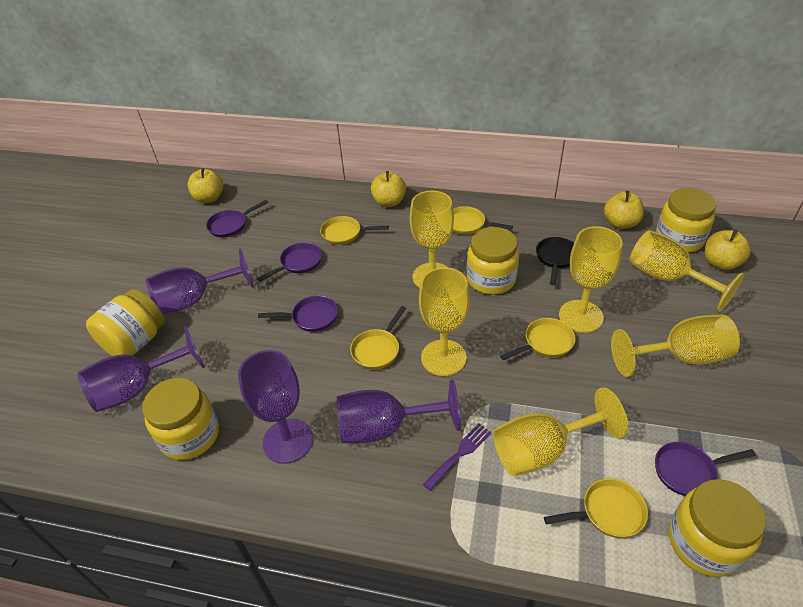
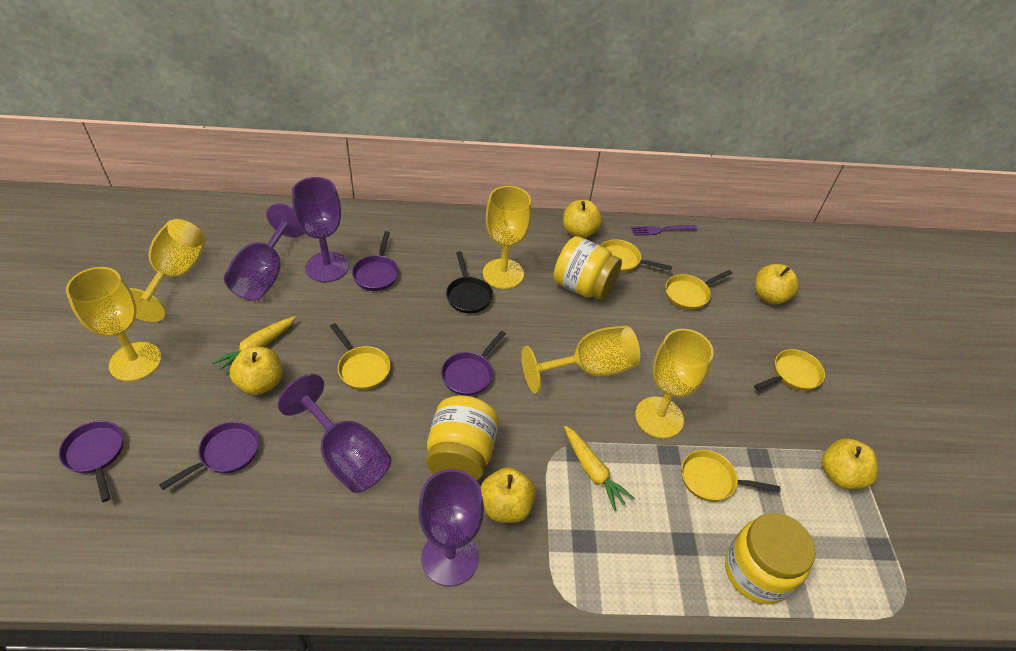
yellow apple: 4 -> 5
yellow carrot: 0 -> 2
yellow goblet: 6 -> 5
yellow jar: 5 -> 3

